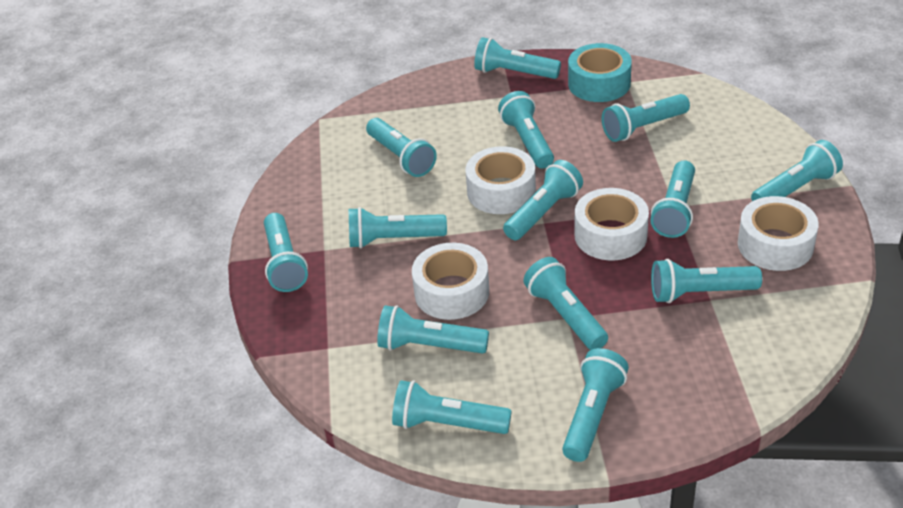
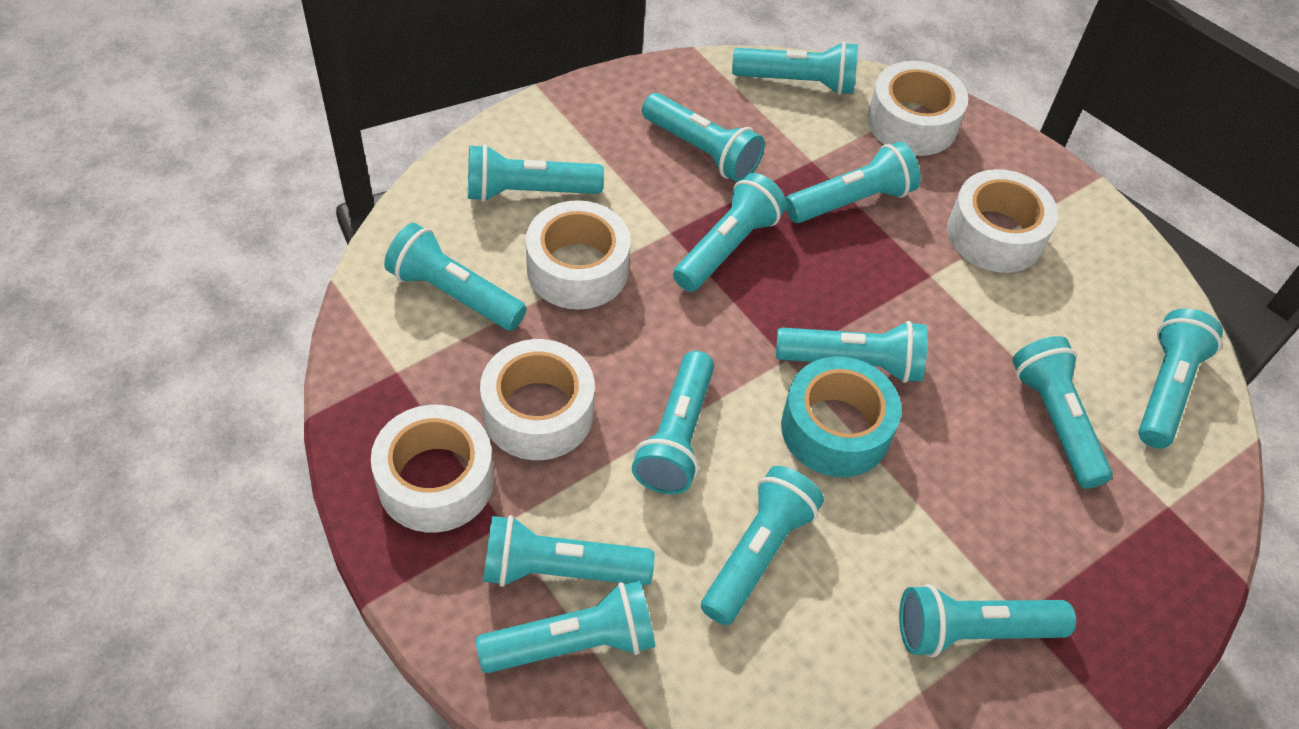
white tape: 4 -> 5

